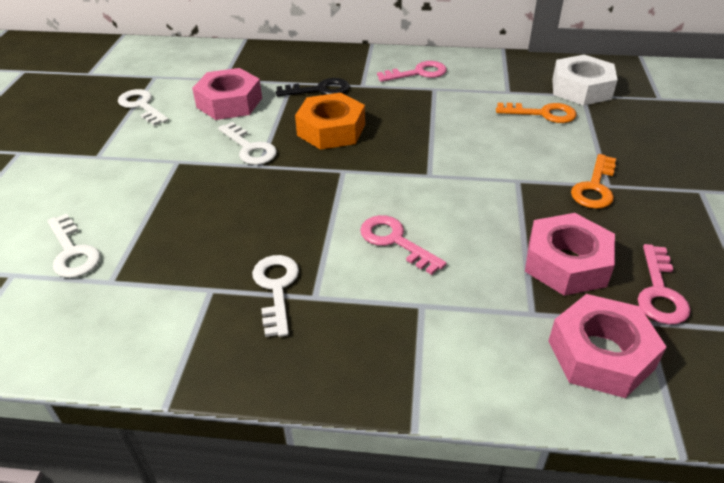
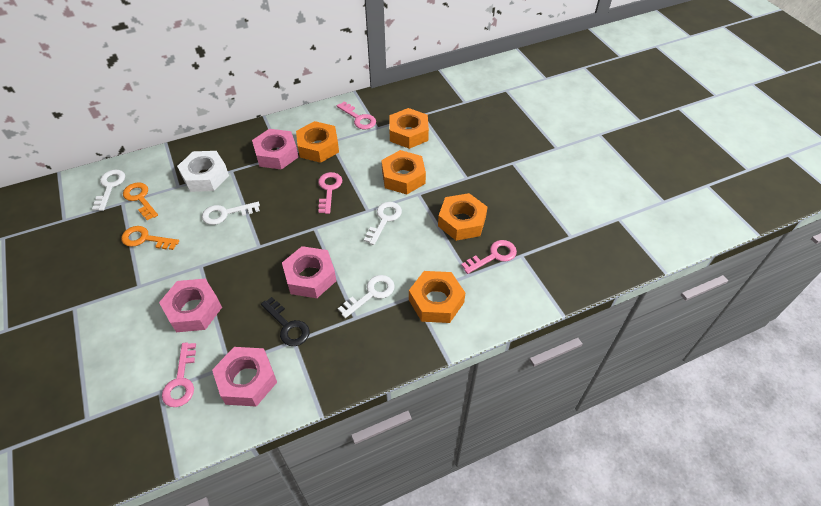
orange nut: 1 -> 5
pink key: 3 -> 4
pink nut: 3 -> 4

